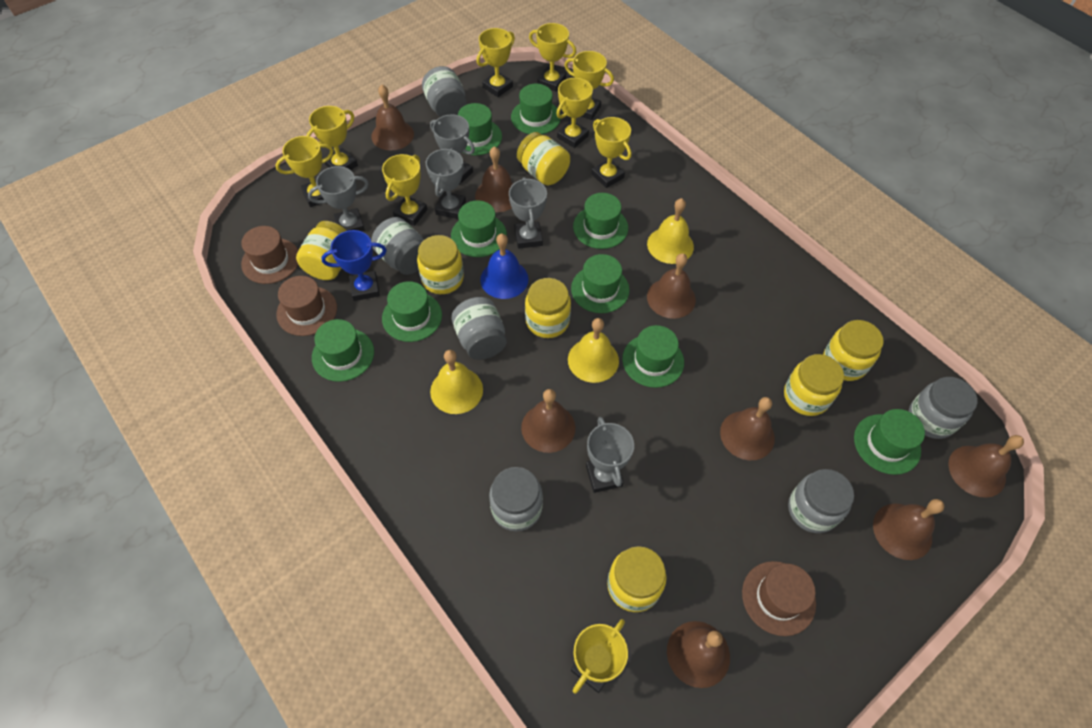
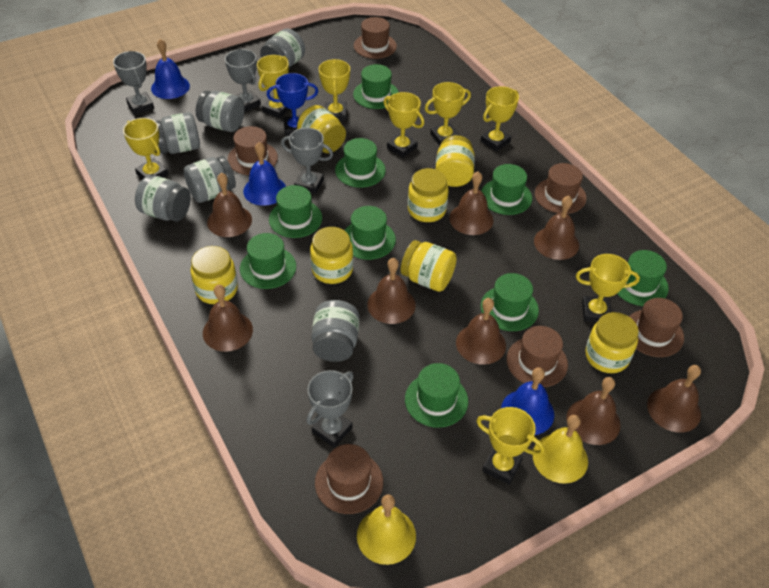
blue bell: 1 -> 3
brown hat: 3 -> 6
grey trophy: 5 -> 4
yellow bell: 3 -> 2
yellow trophy: 9 -> 8

